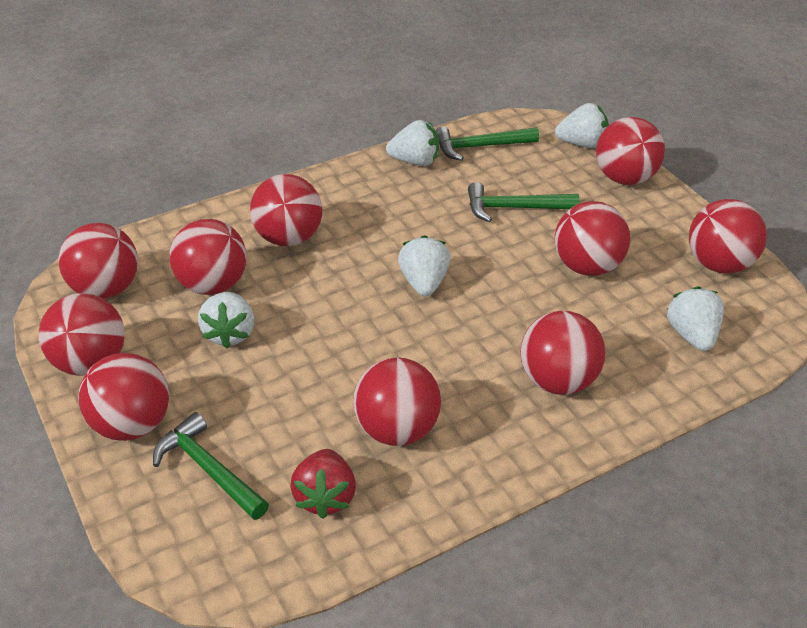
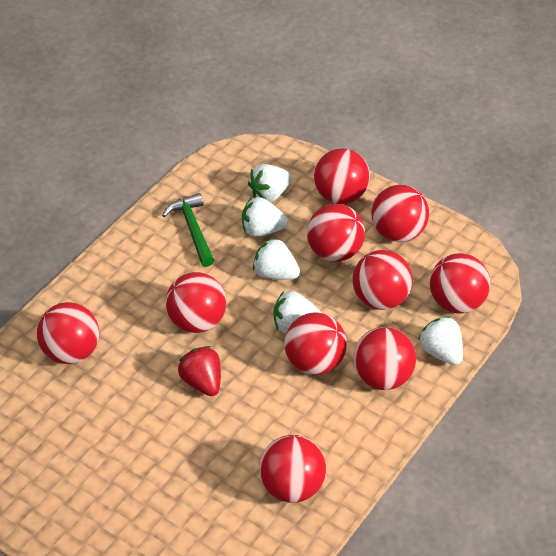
green hammer: 3 -> 1

